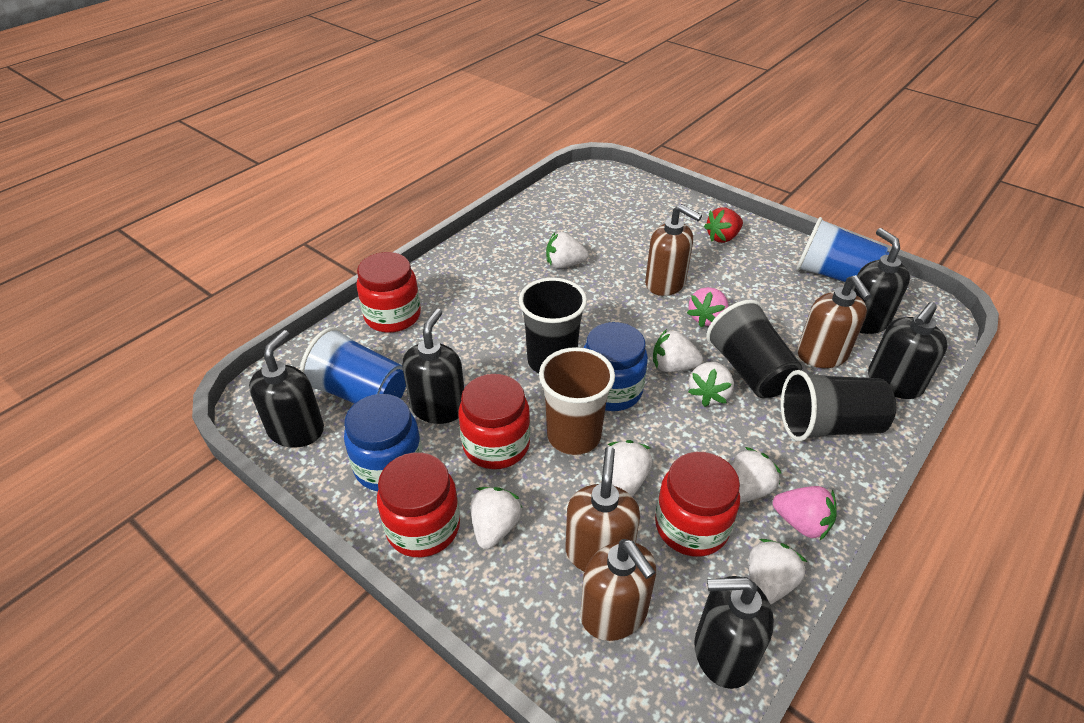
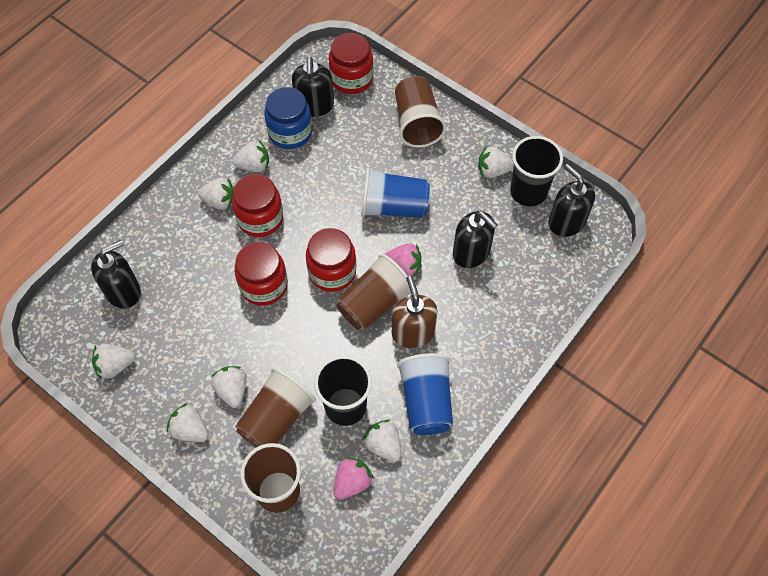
black cup: 3 -> 2
black soap dispenser: 5 -> 4
blue jar: 2 -> 1
brown cup: 1 -> 4
brown soap dispenser: 4 -> 1
red strawberry: 1 -> 0

